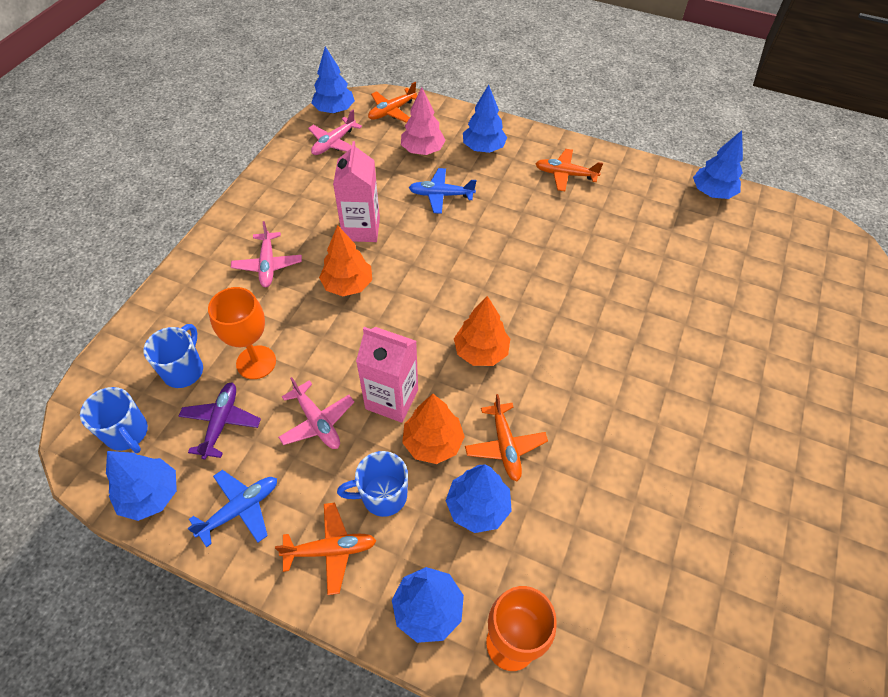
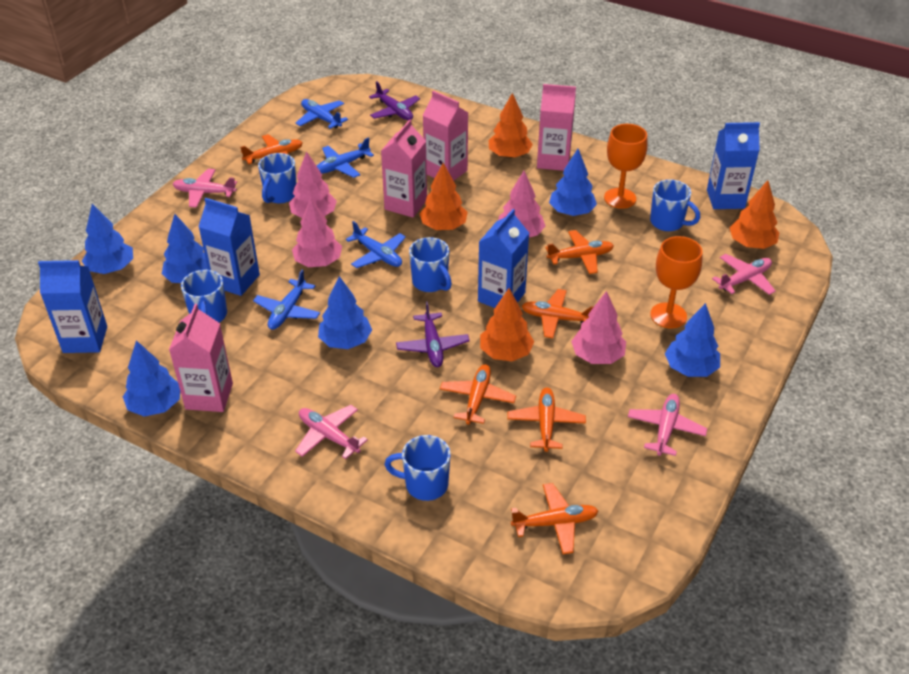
blue carton: 0 -> 4
blue mug: 3 -> 5
blue plane: 2 -> 4
orange plane: 4 -> 6
orange tree: 3 -> 4
pink carton: 2 -> 4
pink plane: 3 -> 4
pink tree: 1 -> 4
purple plane: 1 -> 2

